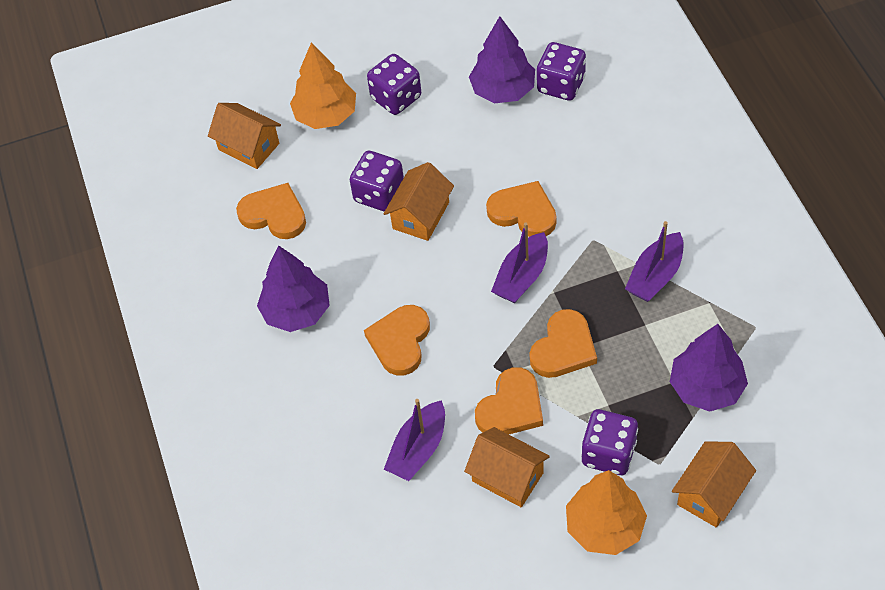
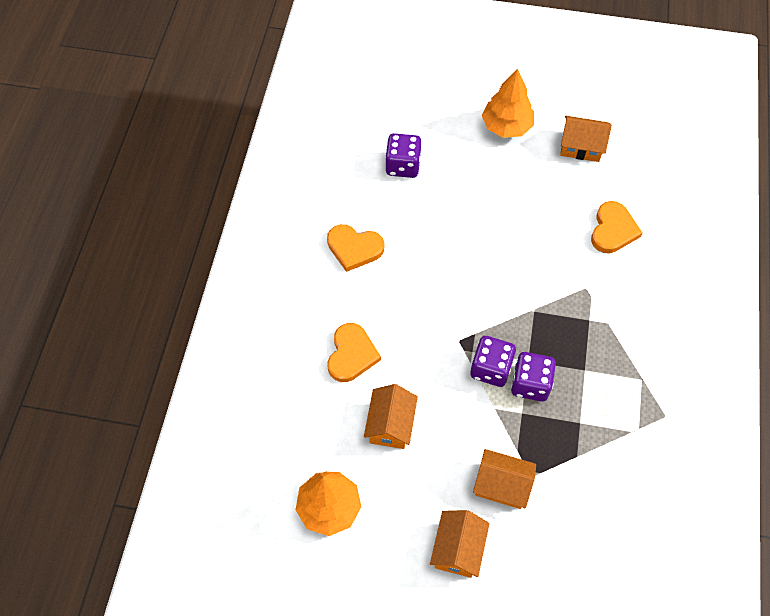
orange heart: 5 -> 3
purple boat: 3 -> 0
purple dice: 4 -> 3
purple tree: 3 -> 0

